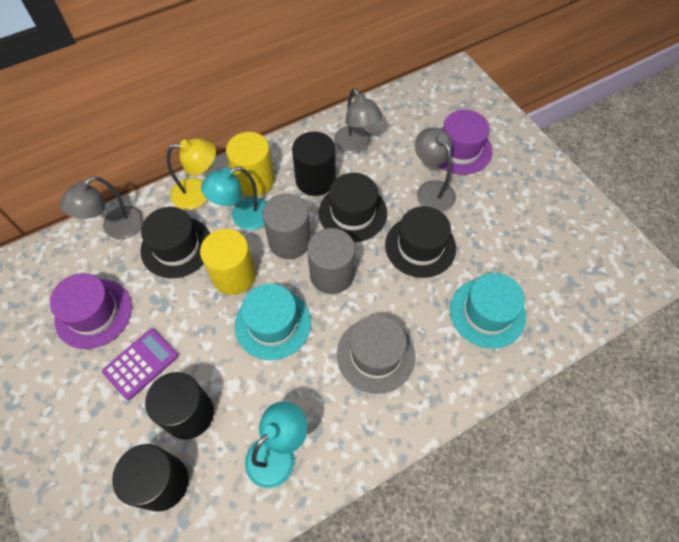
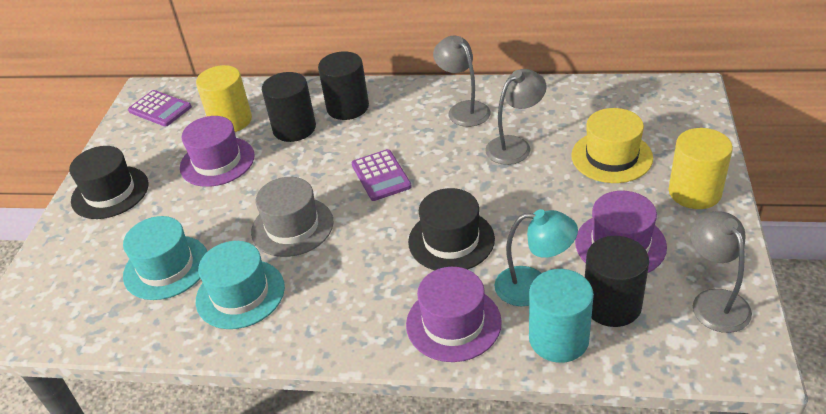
black hat: 3 -> 2
grey cylinder: 2 -> 0
purple calculator: 1 -> 2
purple hat: 2 -> 3
turquoise cylinder: 0 -> 1
turquoise lamp: 2 -> 1
yellow hat: 0 -> 1
yellow lamp: 1 -> 0

